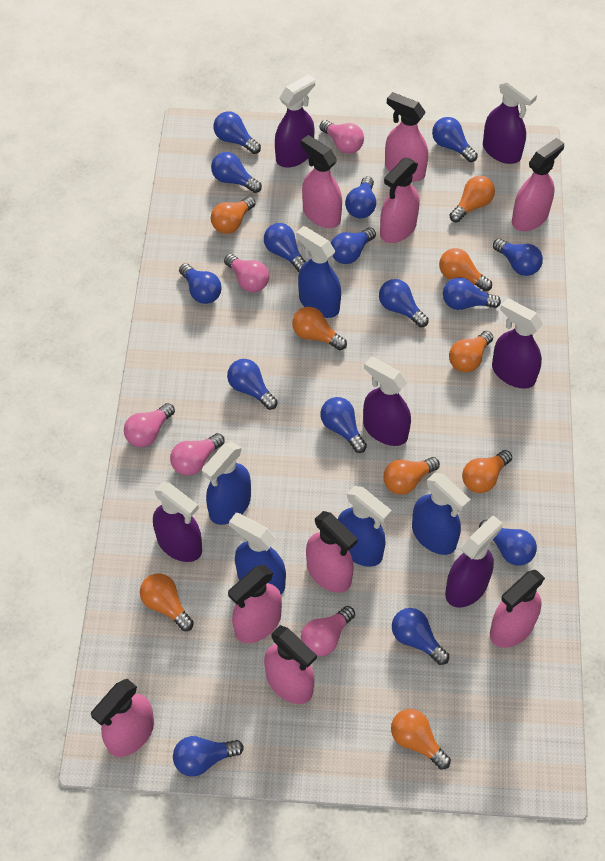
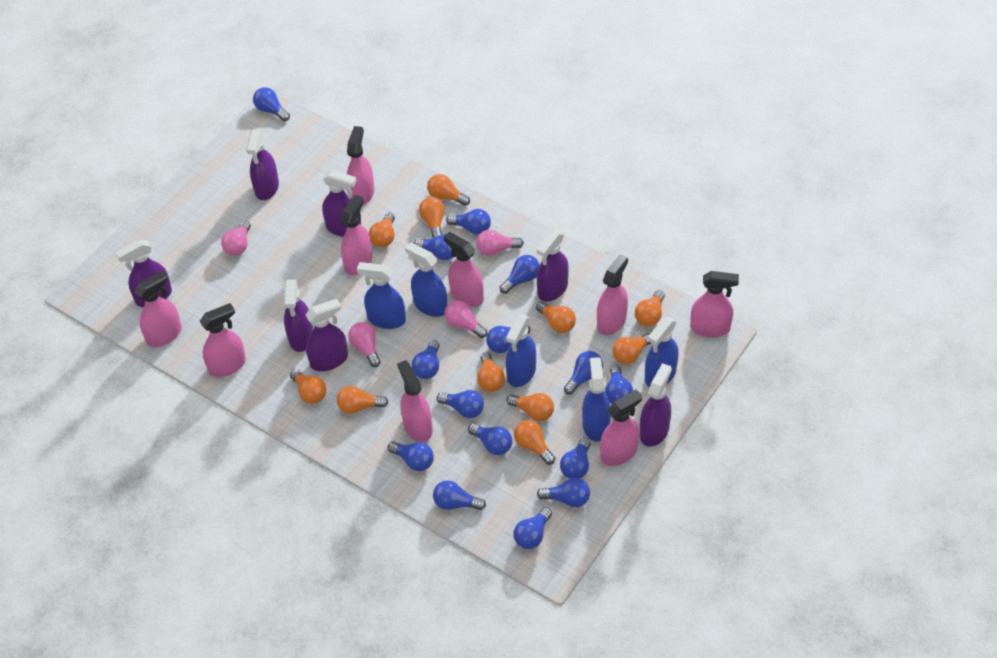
orange light bulb: 9 -> 11
pink light bulb: 5 -> 4
purple spray bottle: 6 -> 7

